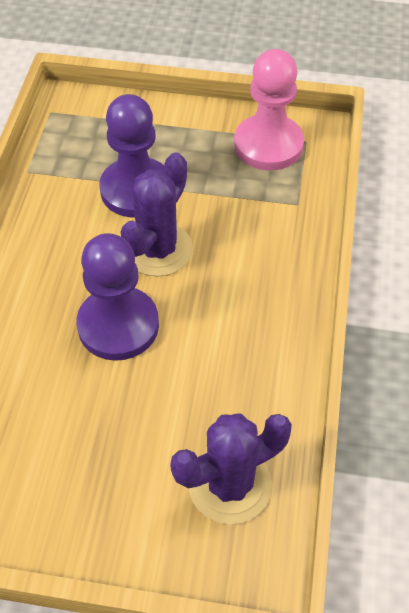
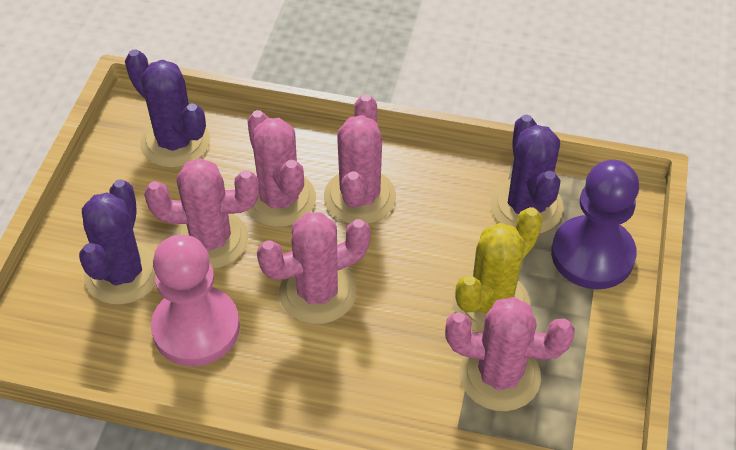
pink cactus: 0 -> 5
purple cactus: 2 -> 3
purple pawn: 2 -> 1
yellow cactus: 0 -> 1

